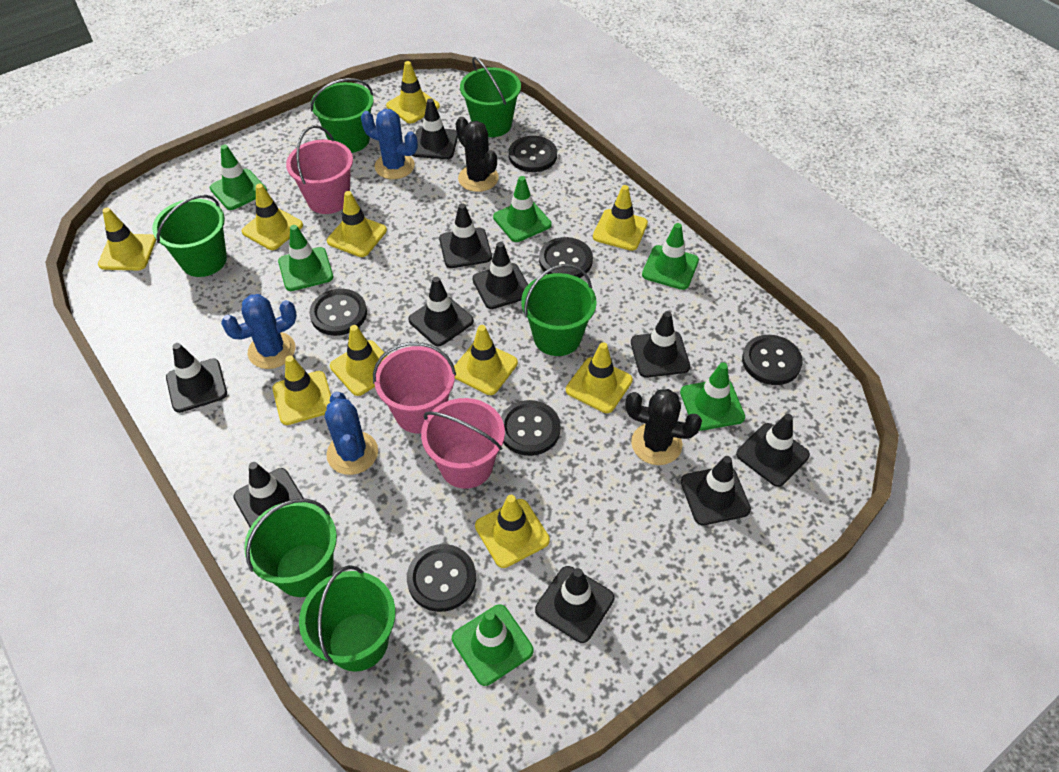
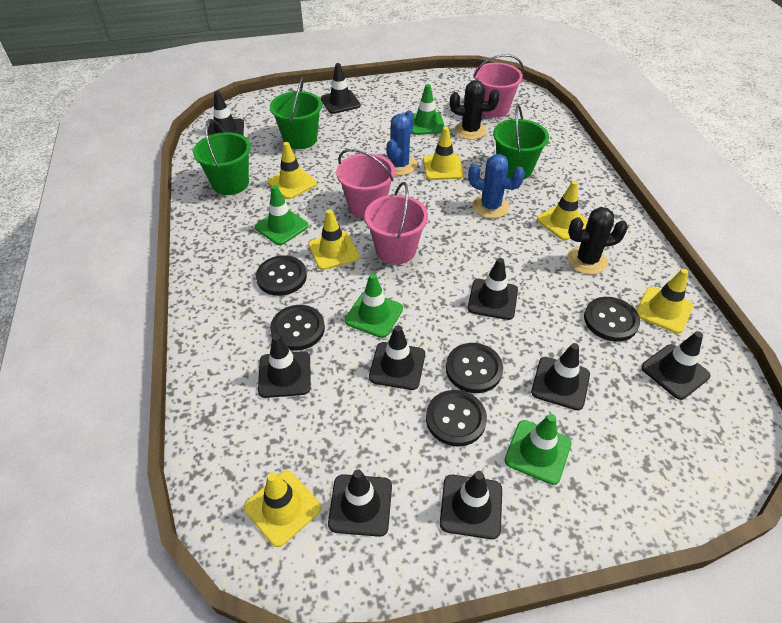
black button: 6 -> 5
black traffic cone: 10 -> 9
blue cactus: 3 -> 2
green bucket: 6 -> 3
green traffic cone: 6 -> 4
yellow traffic cone: 10 -> 6

